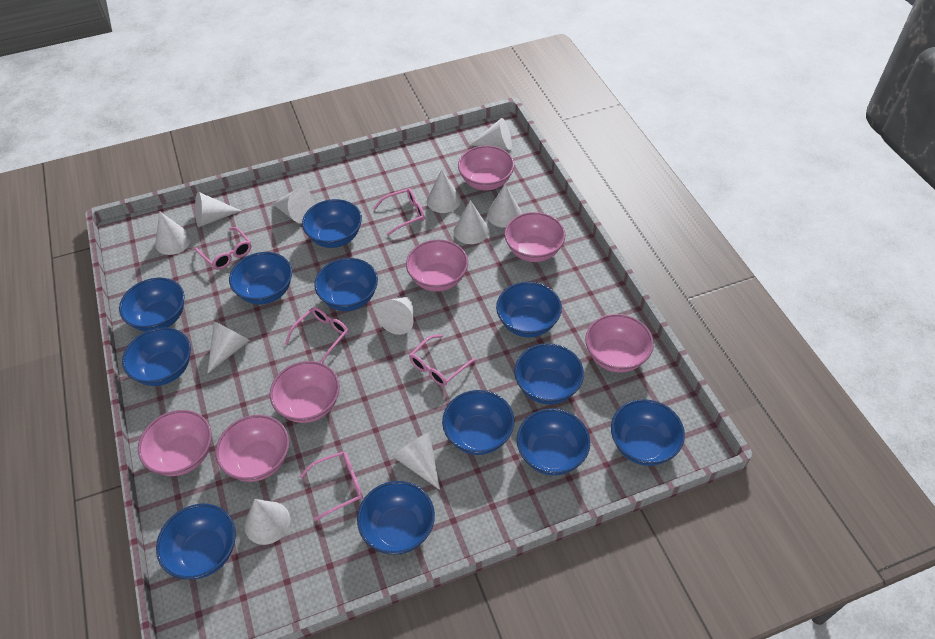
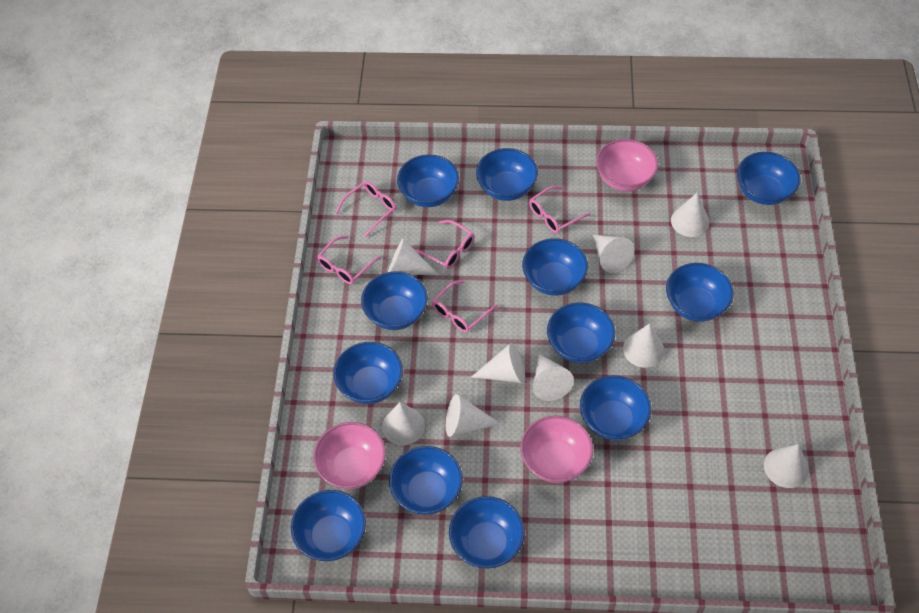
pink bowl: 7 -> 3
white cone: 11 -> 9

